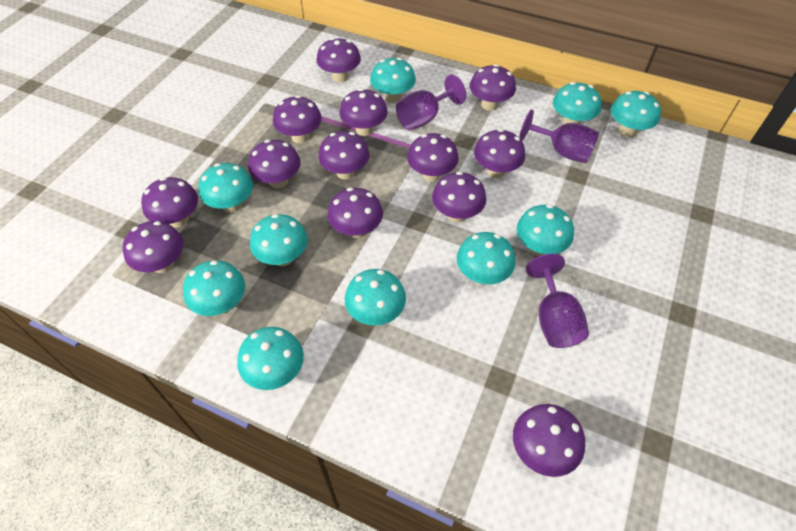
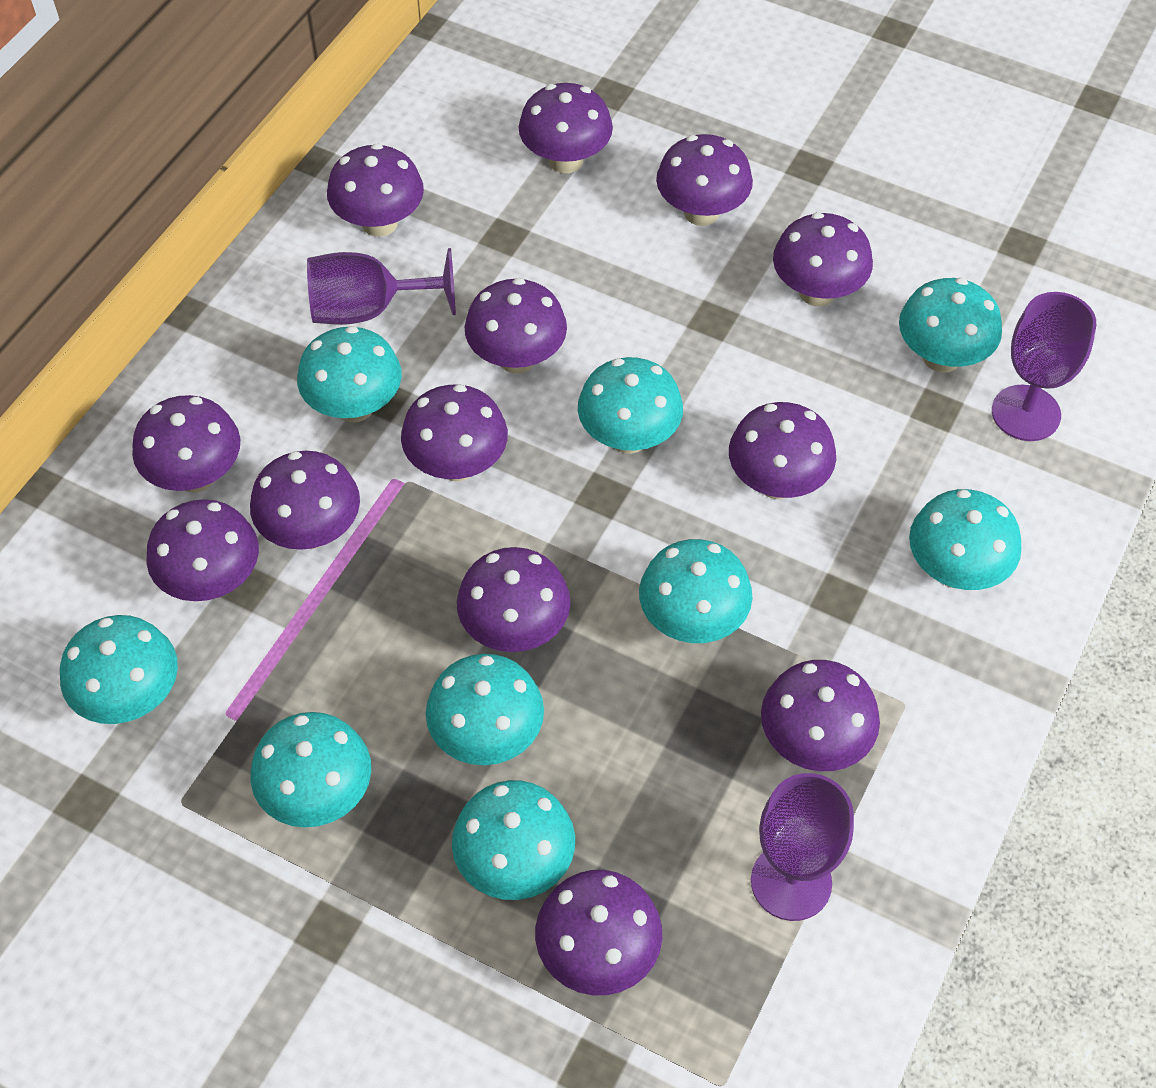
turquoise mushroom: 10 -> 9

